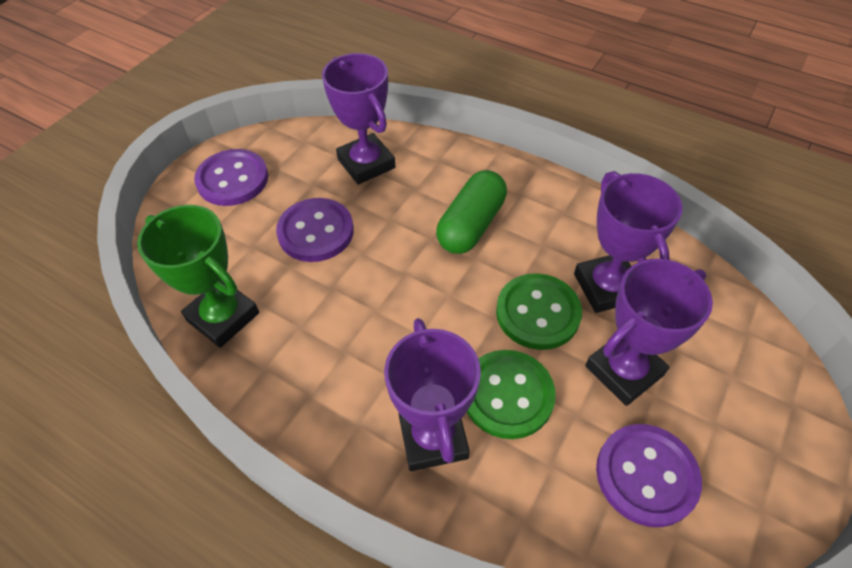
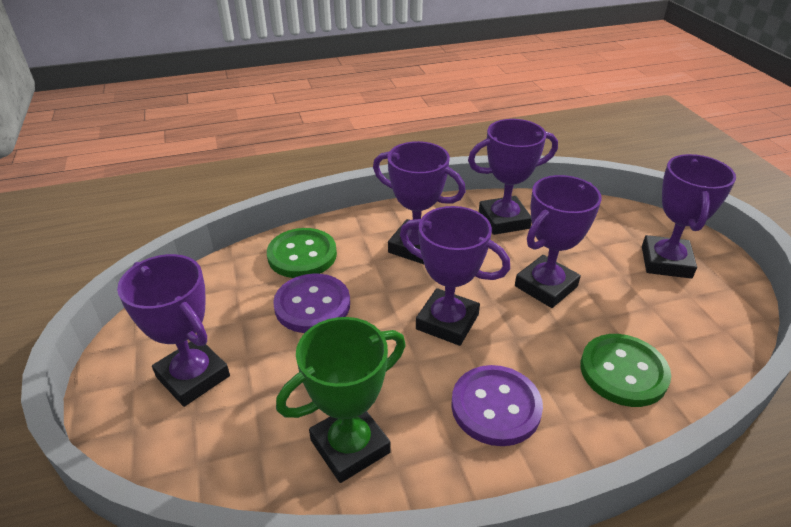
green capsule: 1 -> 0
purple button: 3 -> 2
purple trophy: 4 -> 6

